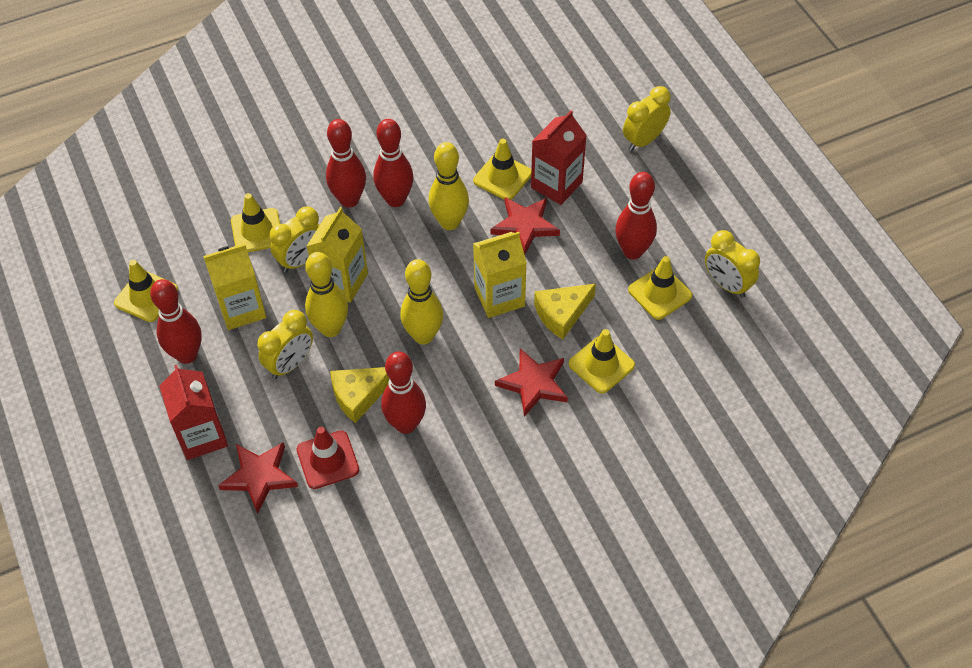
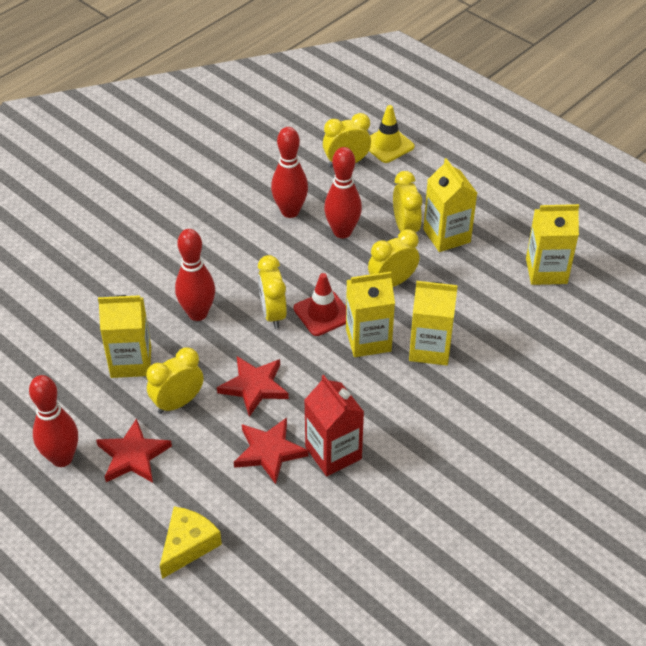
red bowling pin: 5 -> 4
red carton: 2 -> 1
yellow bowling pin: 3 -> 0
yellow carton: 3 -> 5
yellow cheese: 2 -> 1
yellow clock: 4 -> 5
yellow traffic cone: 5 -> 1

